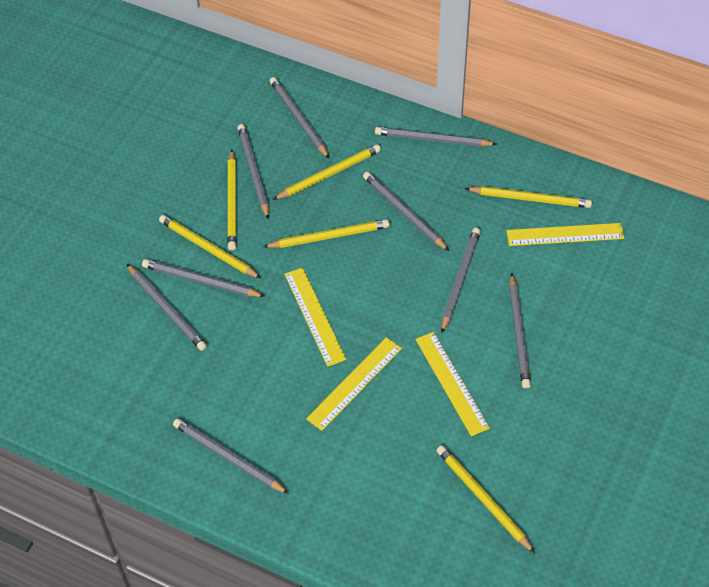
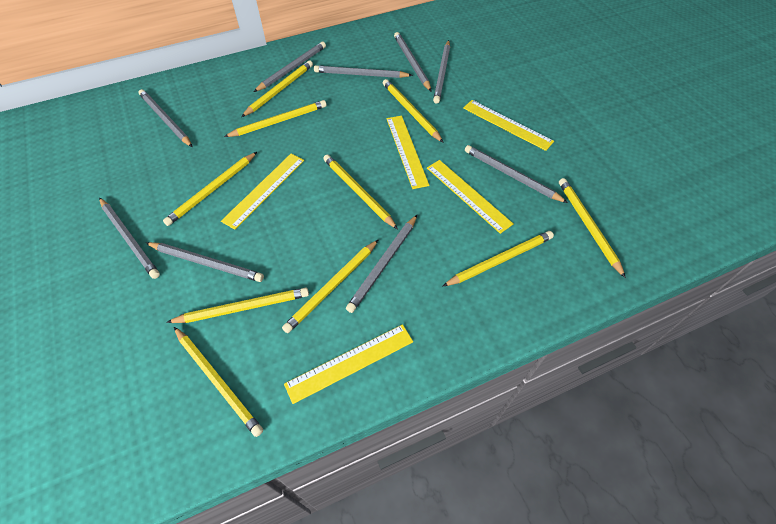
yellow pencil: 6 -> 10
yellow ruler: 4 -> 5

